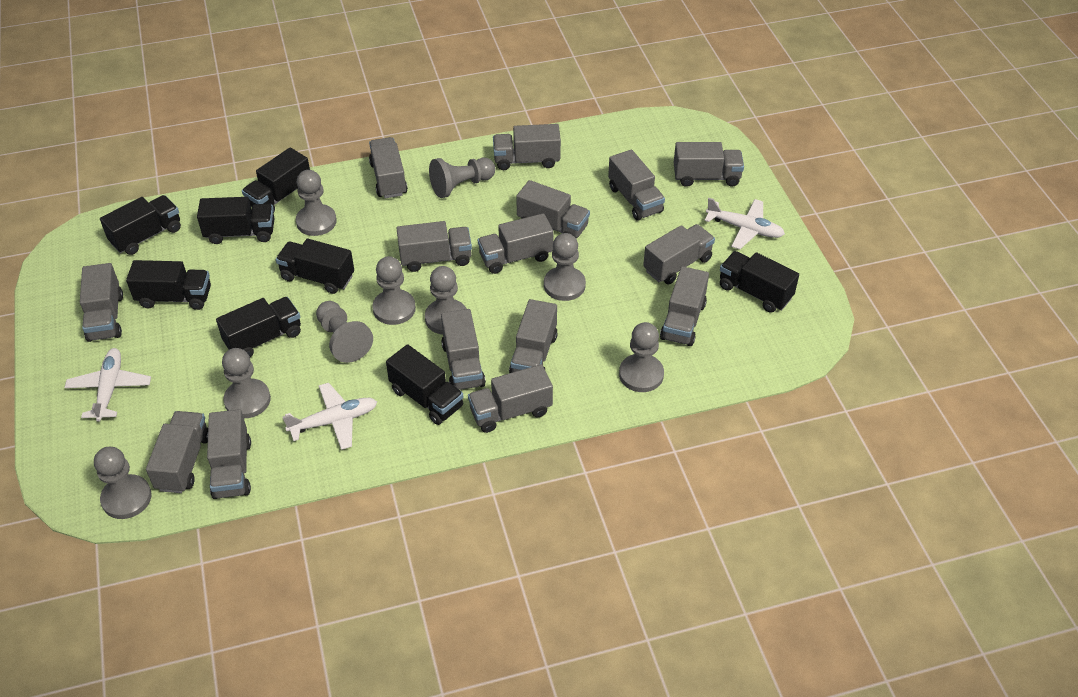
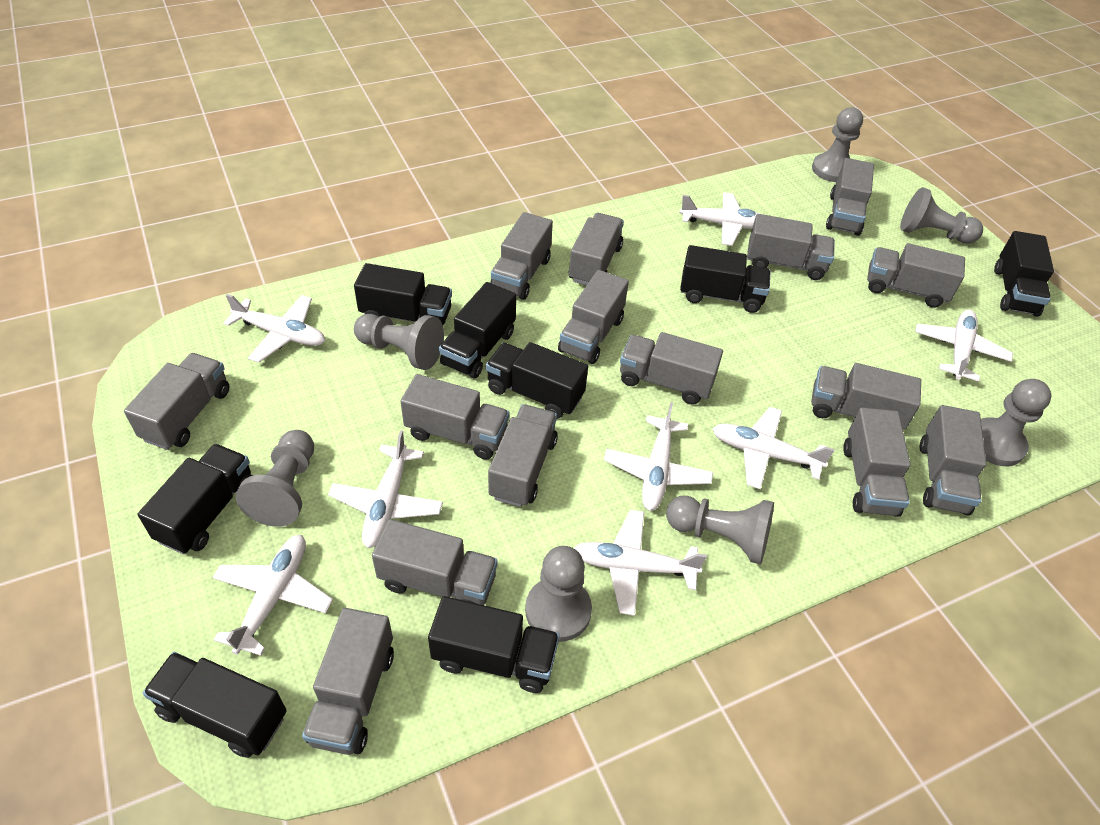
grey pawn: 9 -> 7
white plane: 3 -> 8

